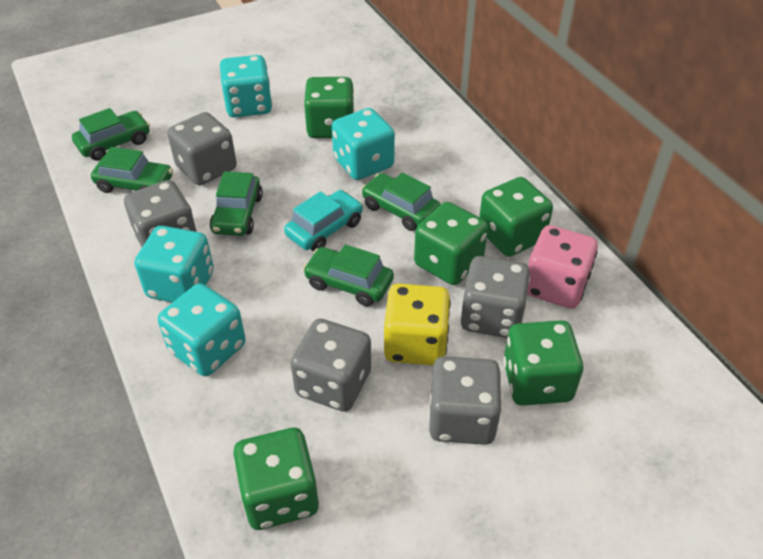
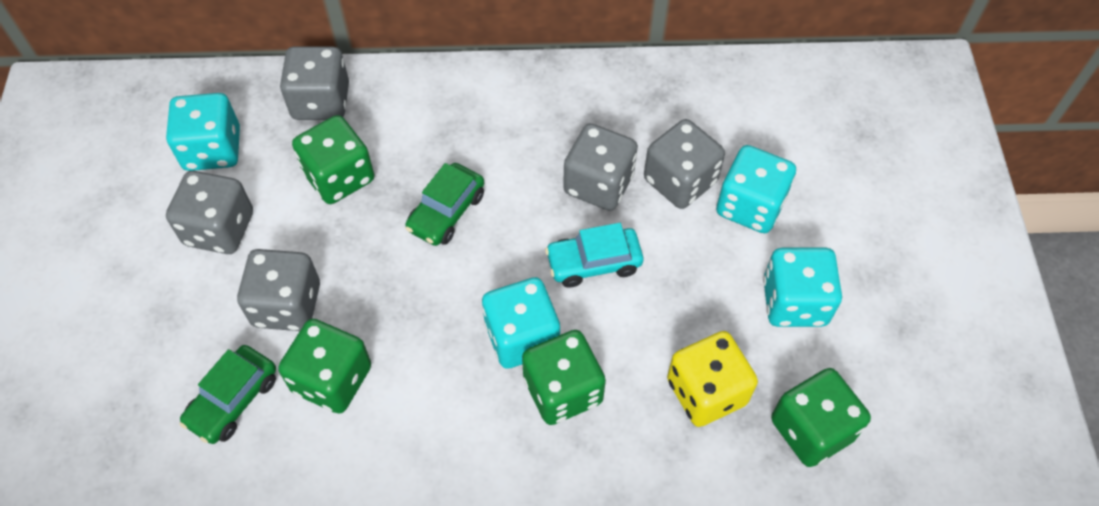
green car: 5 -> 2
green dice: 5 -> 4
pink dice: 1 -> 0

